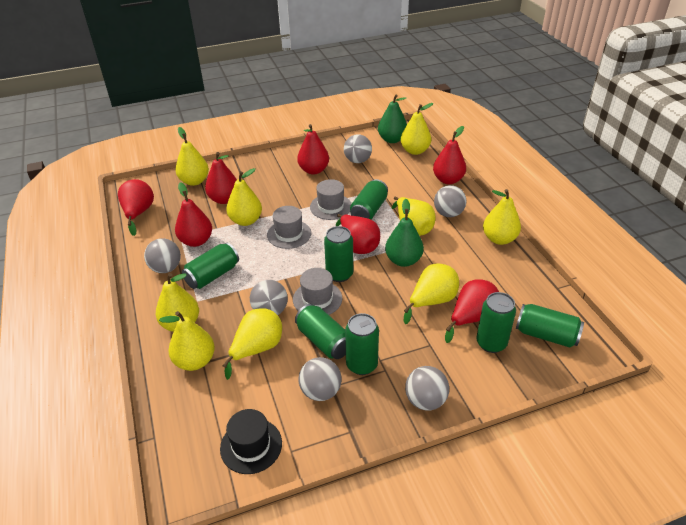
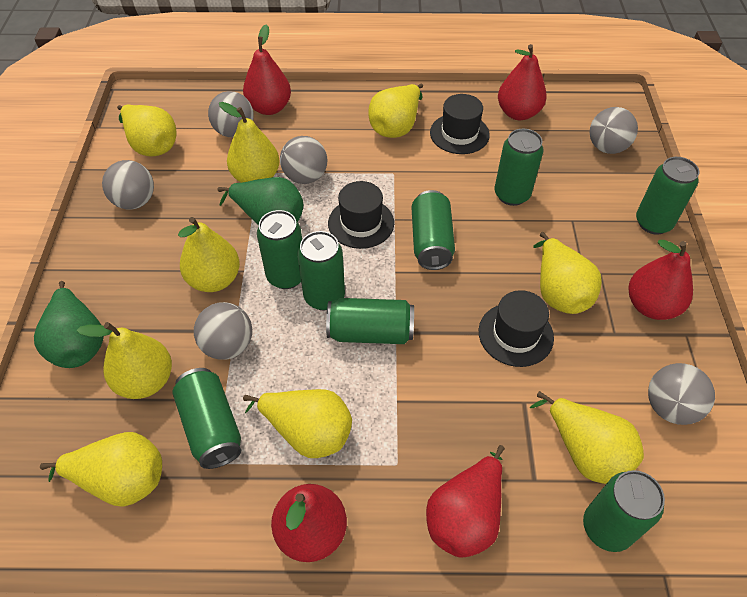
black hat: 1 -> 3
green can: 7 -> 8
grey hat: 3 -> 0
red pear: 7 -> 5

